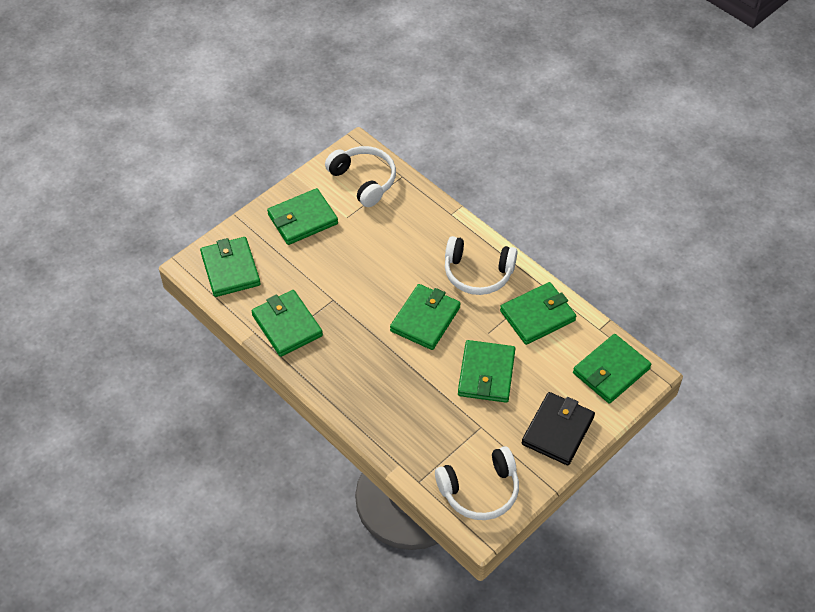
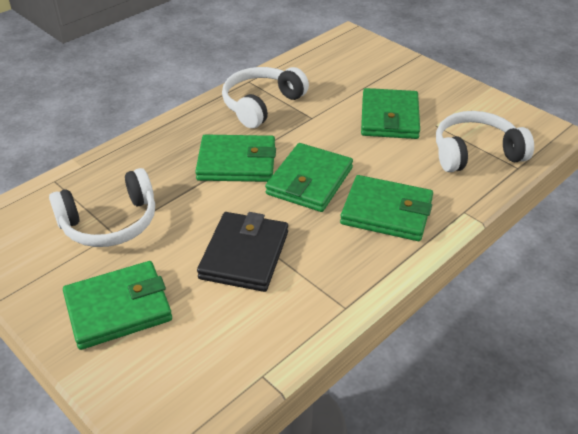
green wallet: 7 -> 5

